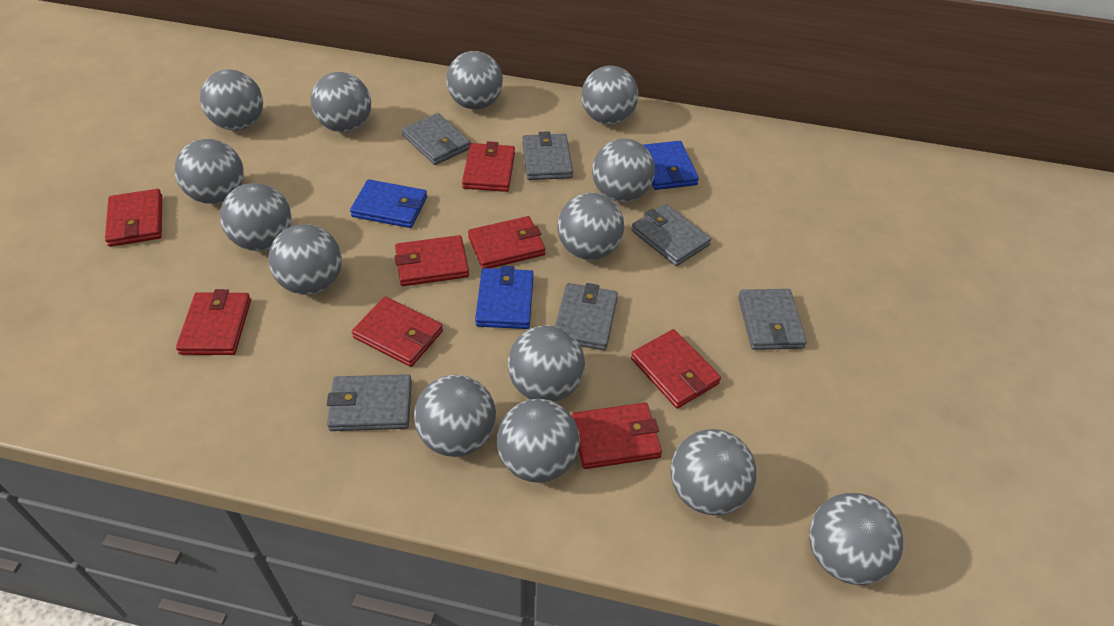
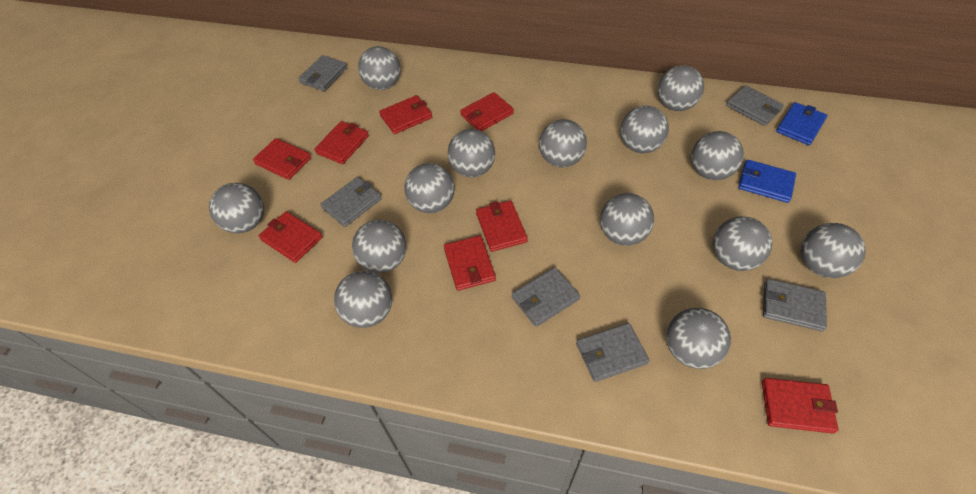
blue wallet: 3 -> 2

